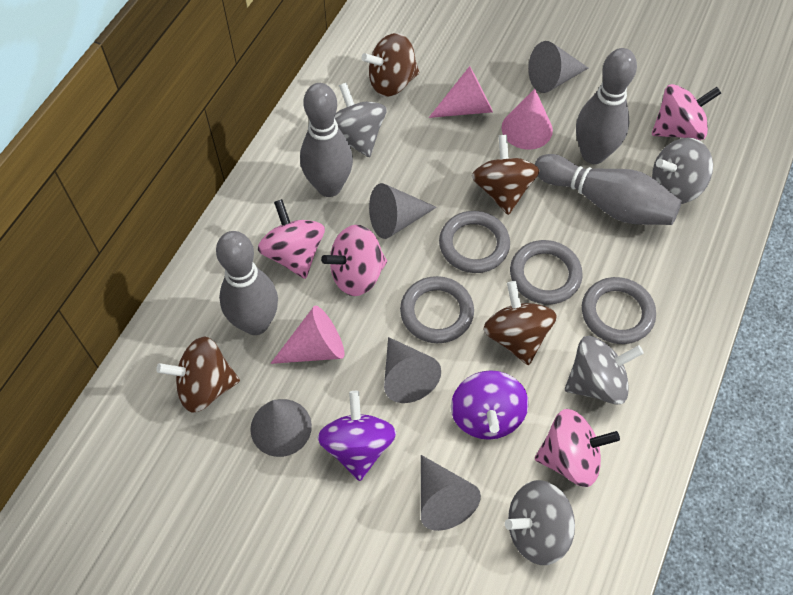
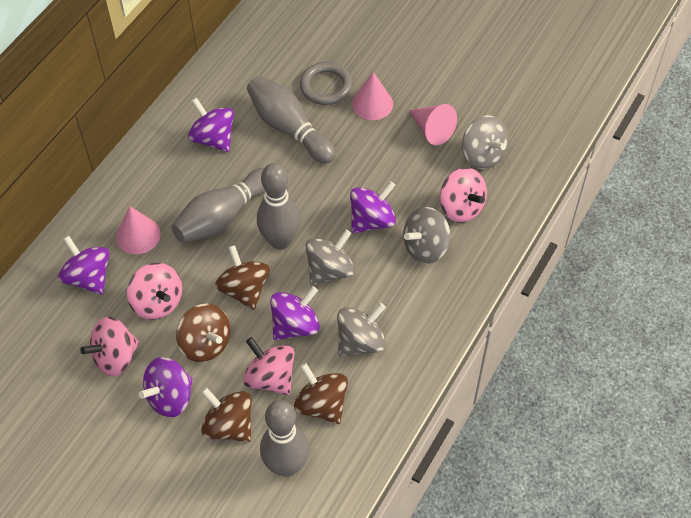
grey cone: 5 -> 0
grey ring: 4 -> 1
purple spinning top: 2 -> 5

